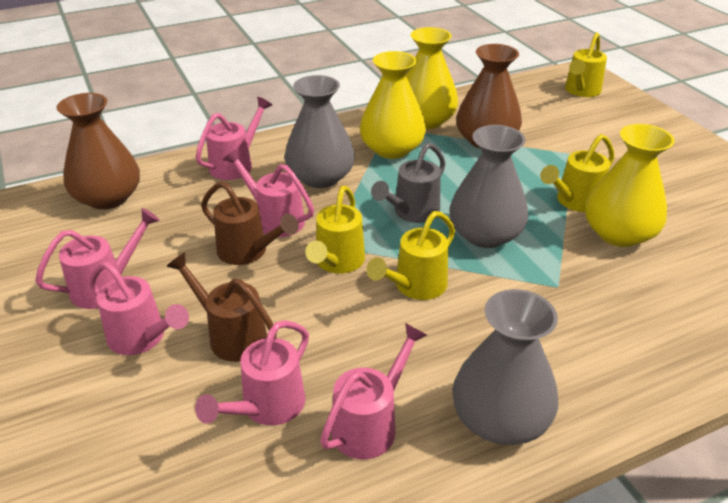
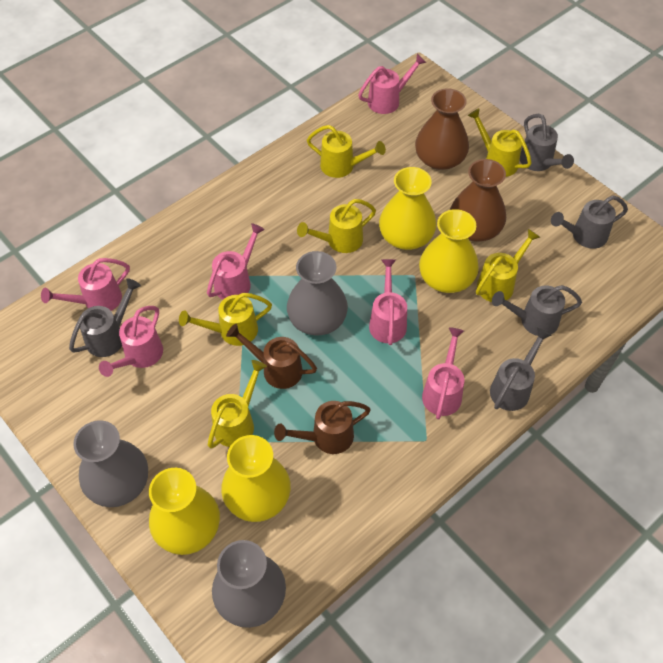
grey watering can: 1 -> 5
yellow vase: 3 -> 4
yellow watering can: 4 -> 6

